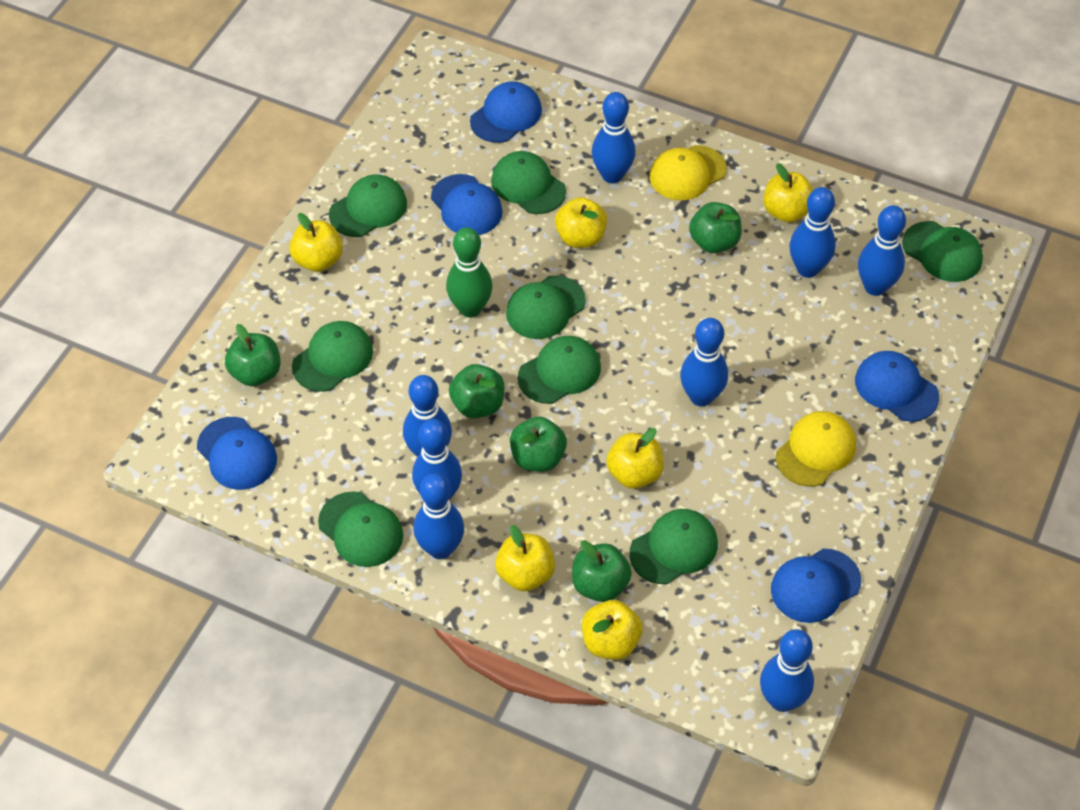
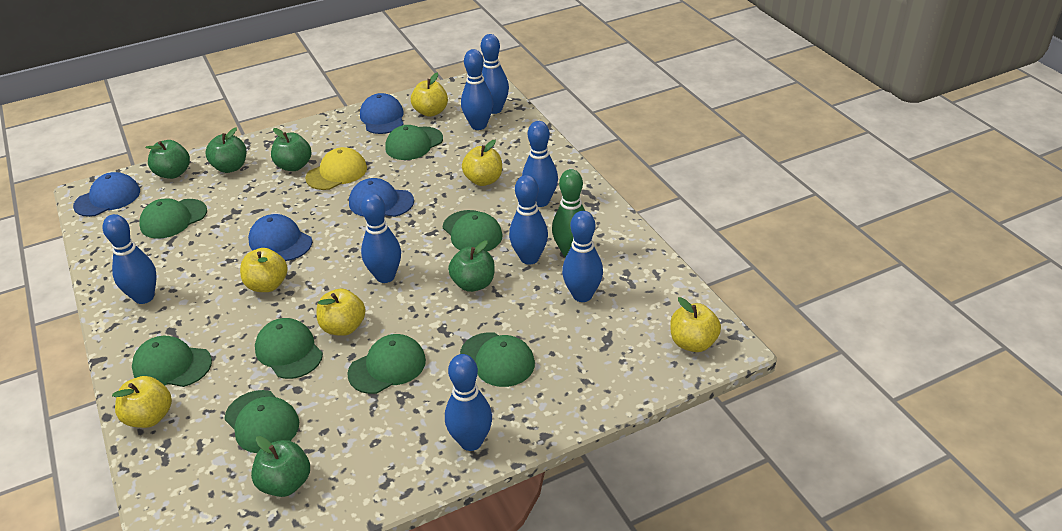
blue cap: 5 -> 4
yellow cap: 2 -> 1

